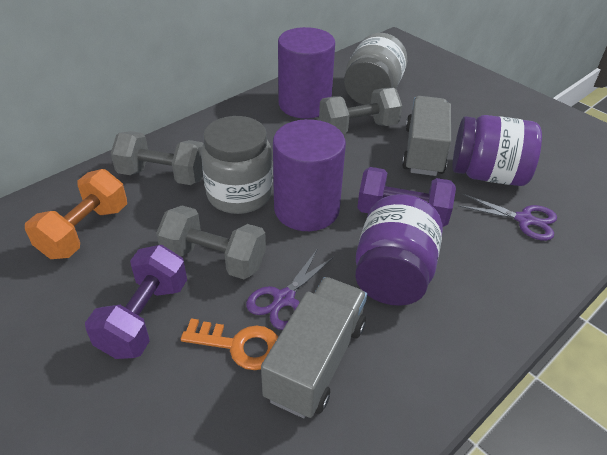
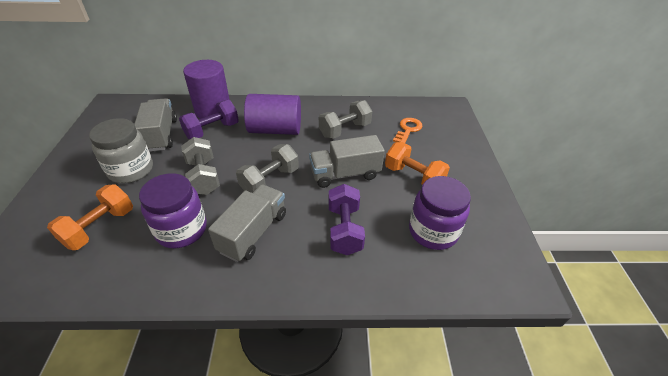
grey jar: 2 -> 1
grey truck: 2 -> 3
orange dumbbell: 1 -> 2
purple scissors: 2 -> 0

